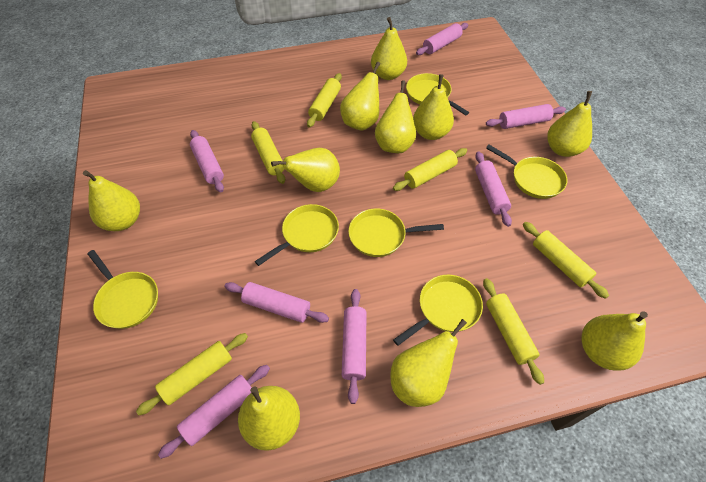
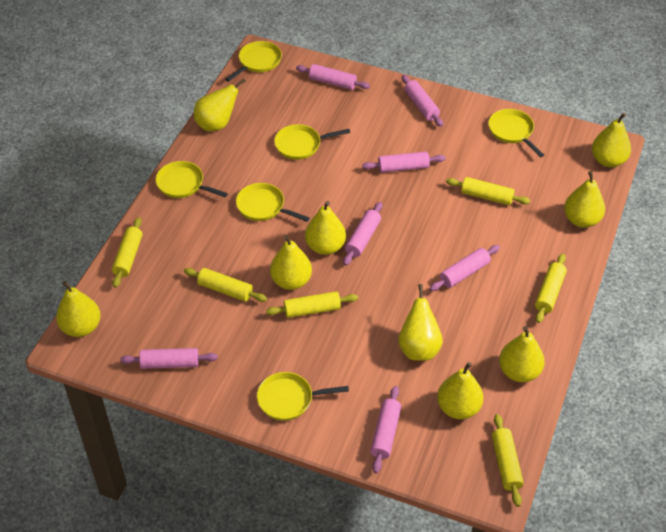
yellow pear: 10 -> 9

